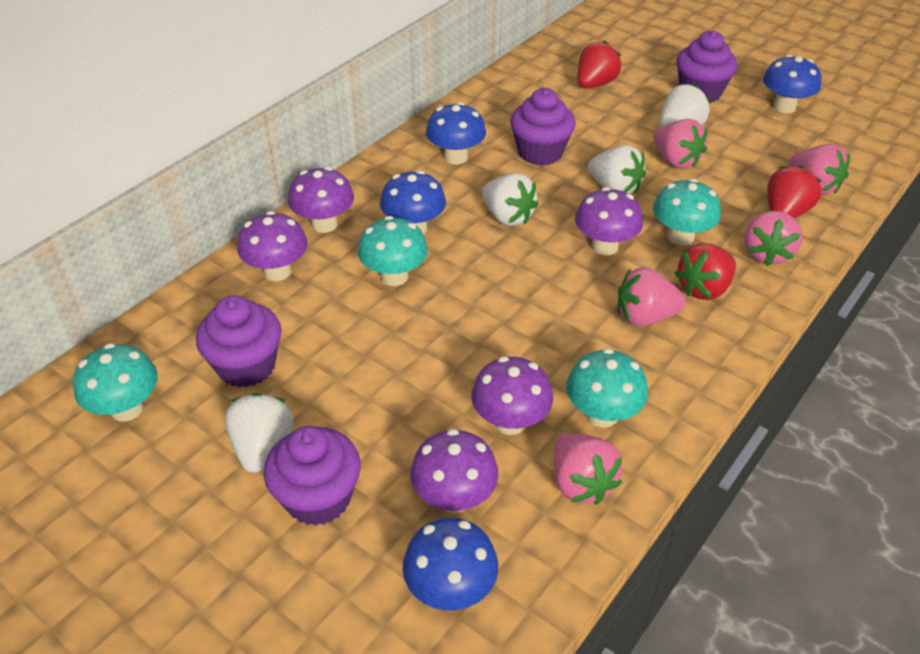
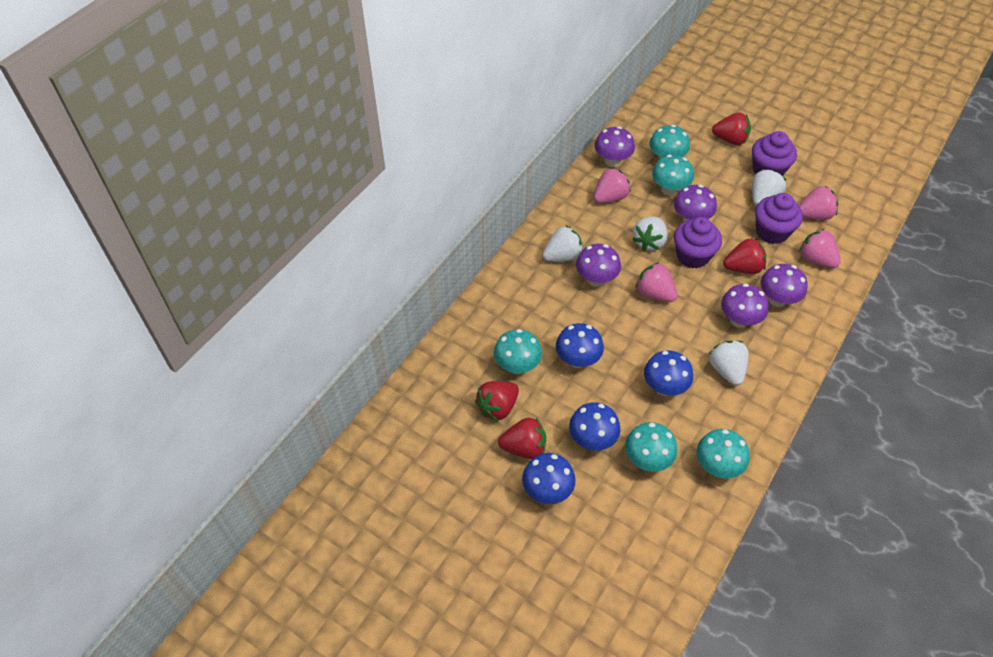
pink strawberry: 5 -> 4
purple cupcake: 4 -> 3
red strawberry: 3 -> 4
turquoise mushroom: 4 -> 5

